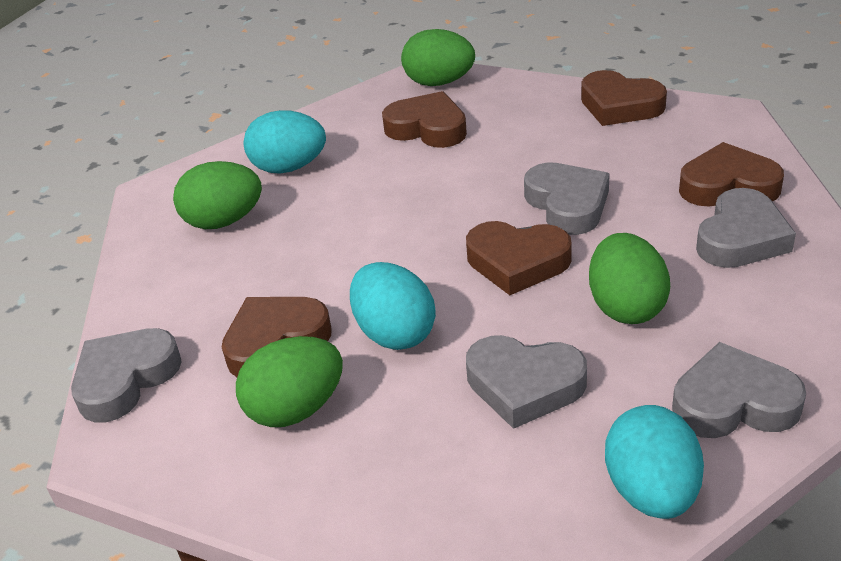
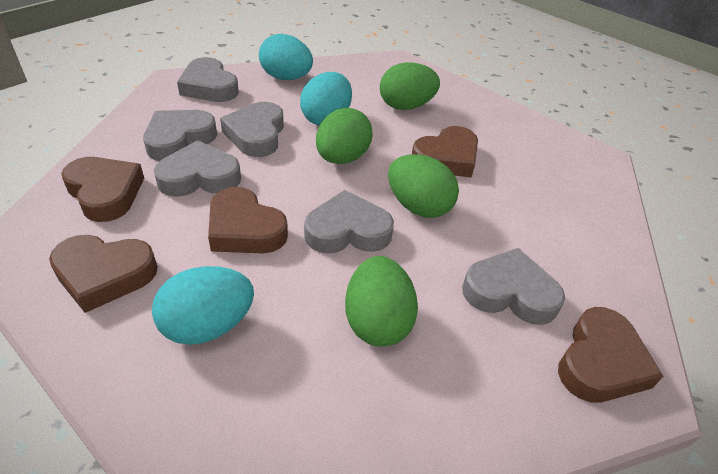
grey heart: 5 -> 6

